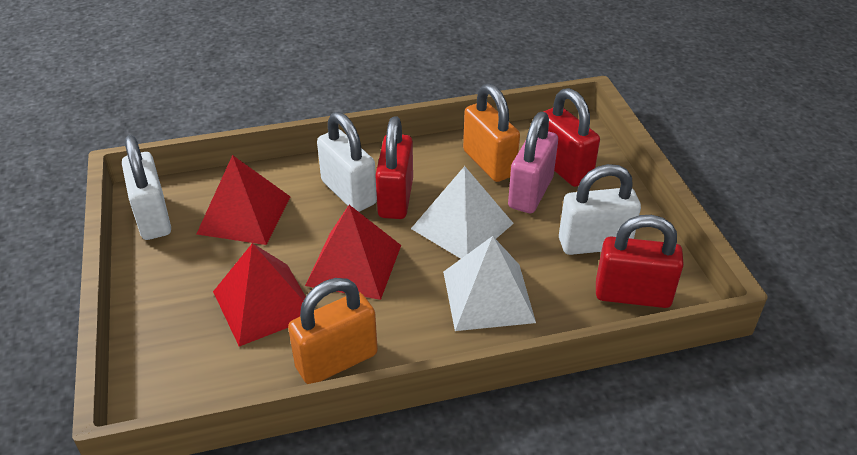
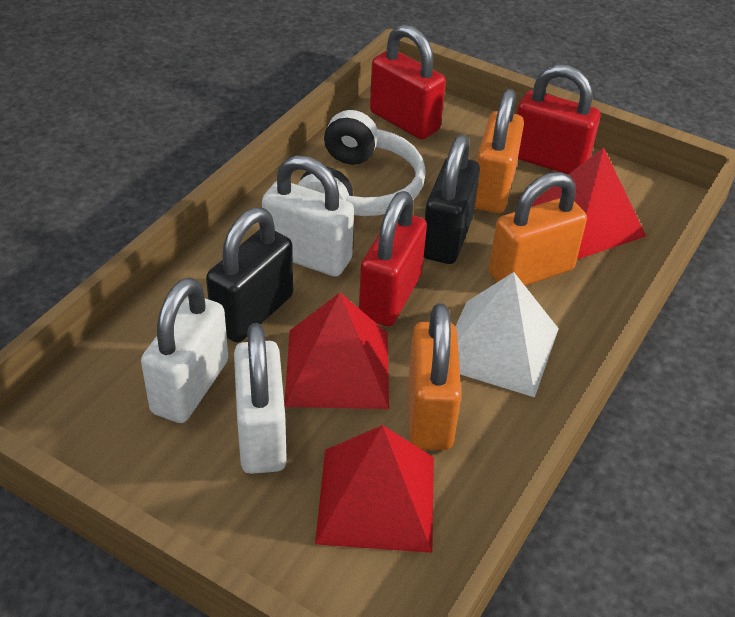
black padlock: 0 -> 2
orange padlock: 2 -> 3
pink padlock: 1 -> 0
white headphones: 0 -> 1
white pyramid: 2 -> 1

